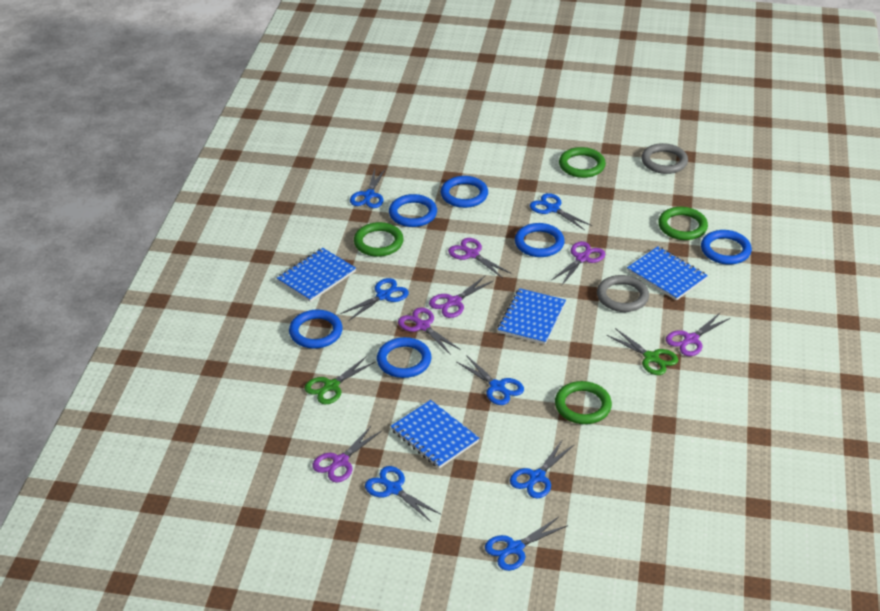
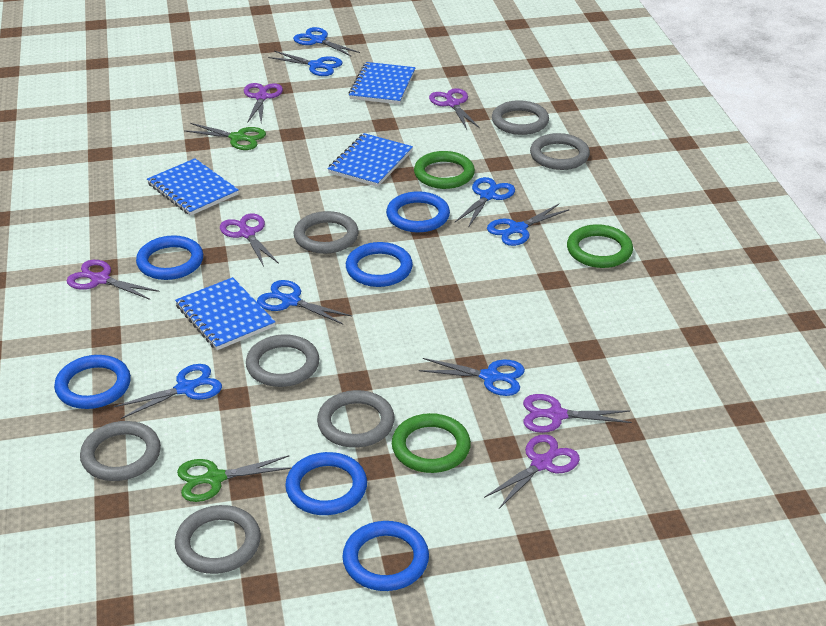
green ring: 4 -> 3
grey ring: 2 -> 7

